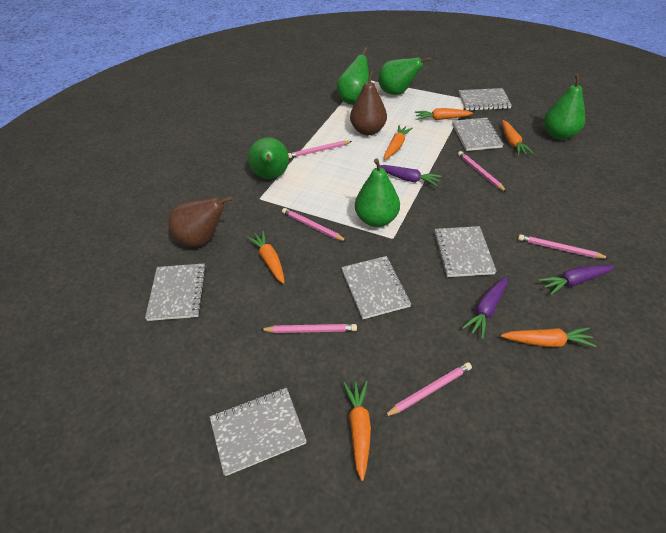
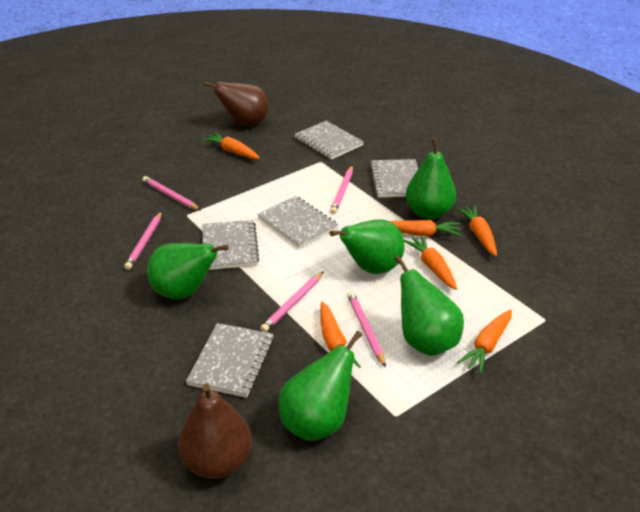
grey notebook: 6 -> 5
pink pencil: 6 -> 5
purple carrot: 3 -> 0

